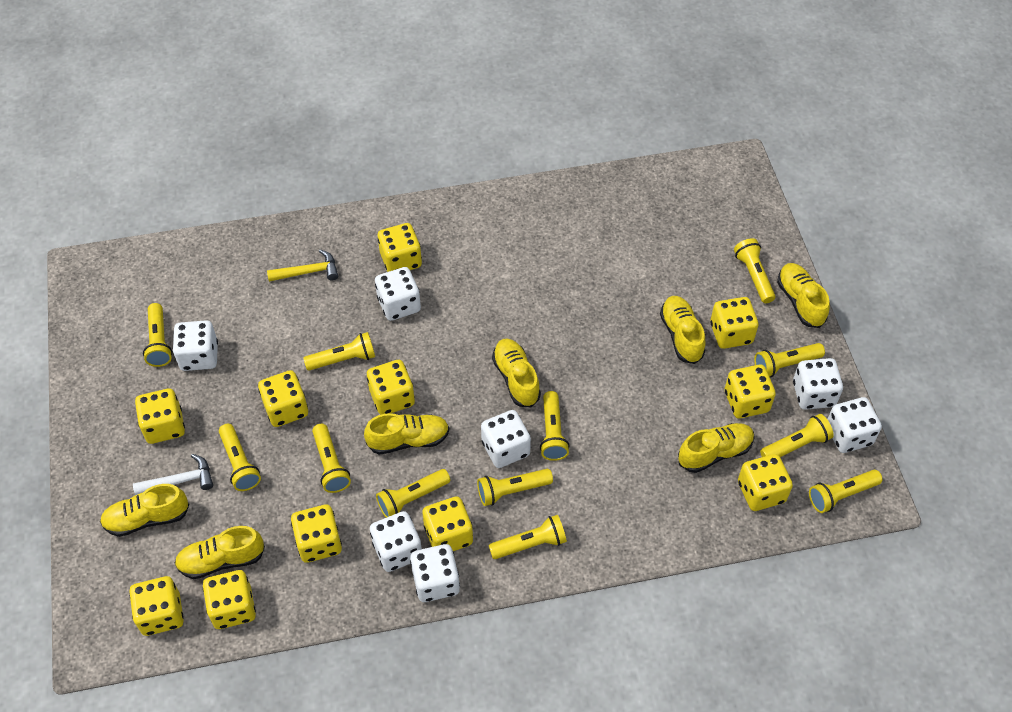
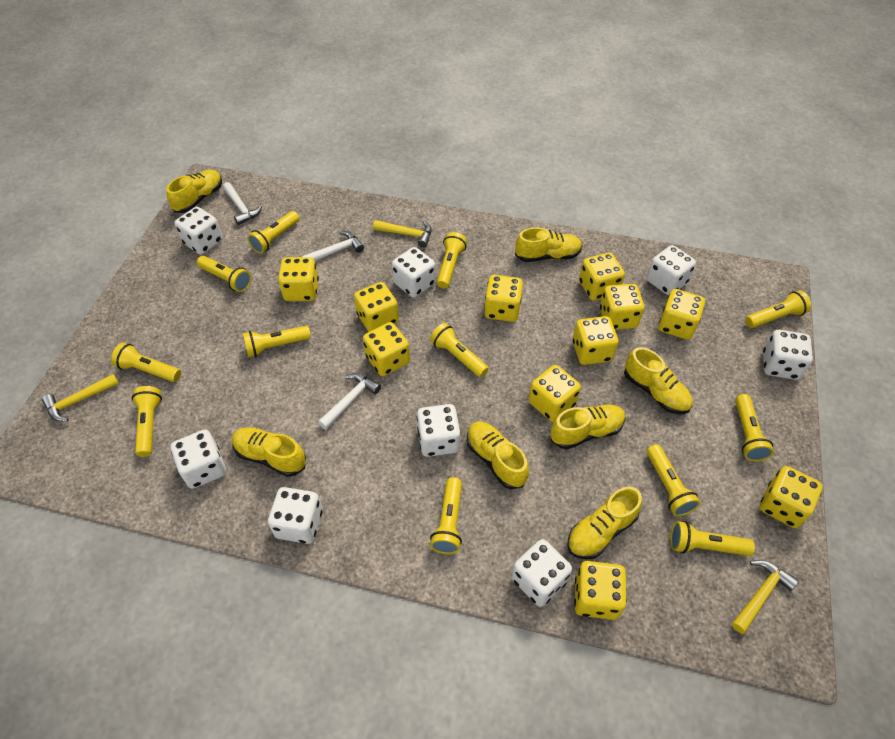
white dice: 7 -> 8
white hammer: 1 -> 3
yellow hammer: 1 -> 3

